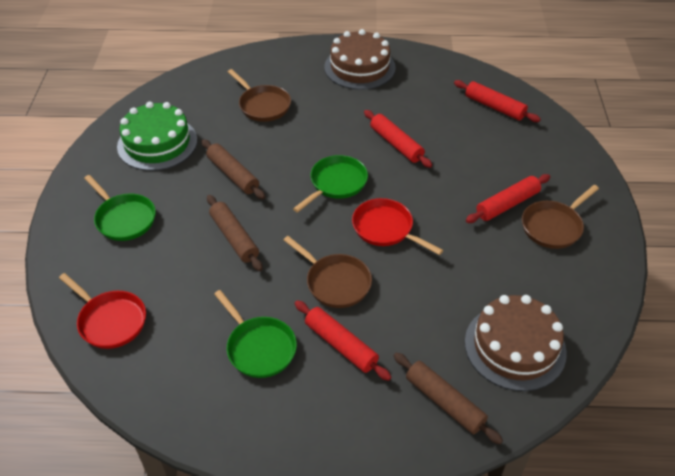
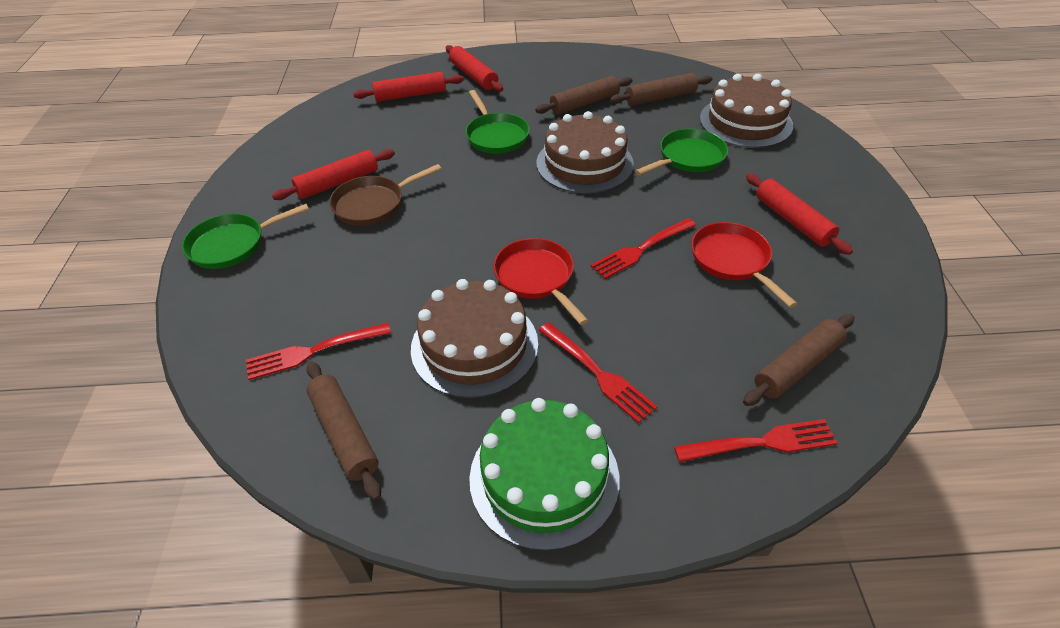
brown cake: 2 -> 3
brown pan: 3 -> 1
brown rolling pin: 3 -> 4
red fork: 0 -> 4

